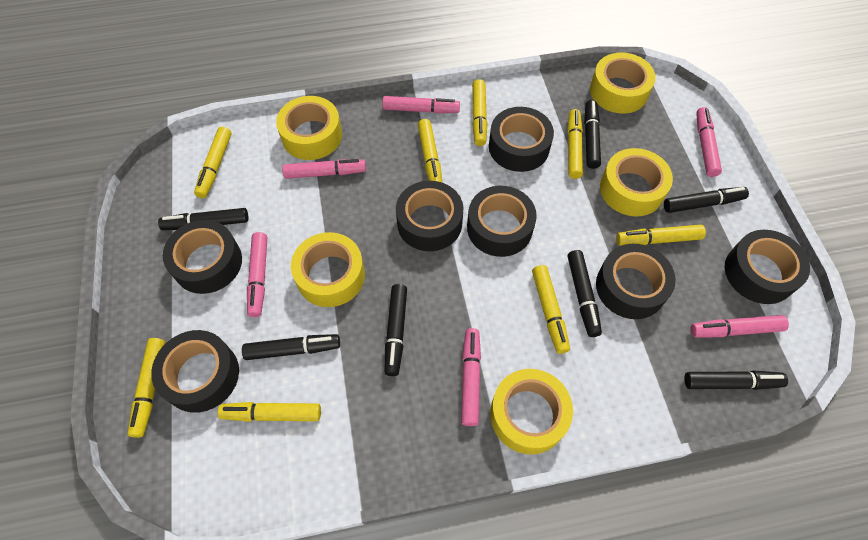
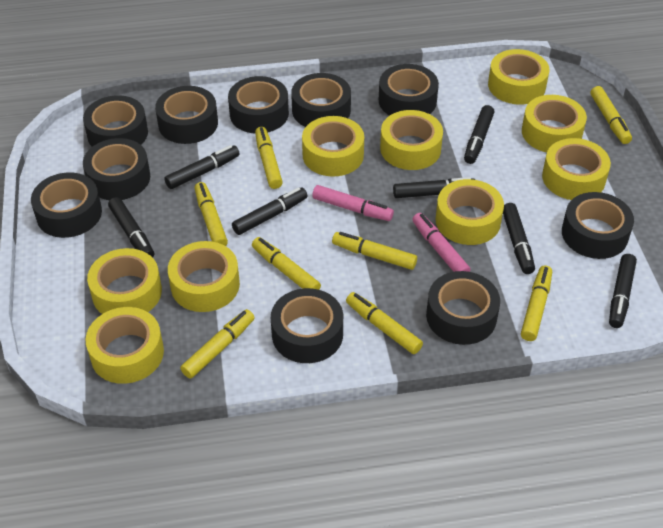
black tape: 7 -> 10
pink marker: 6 -> 2
yellow tape: 5 -> 9

